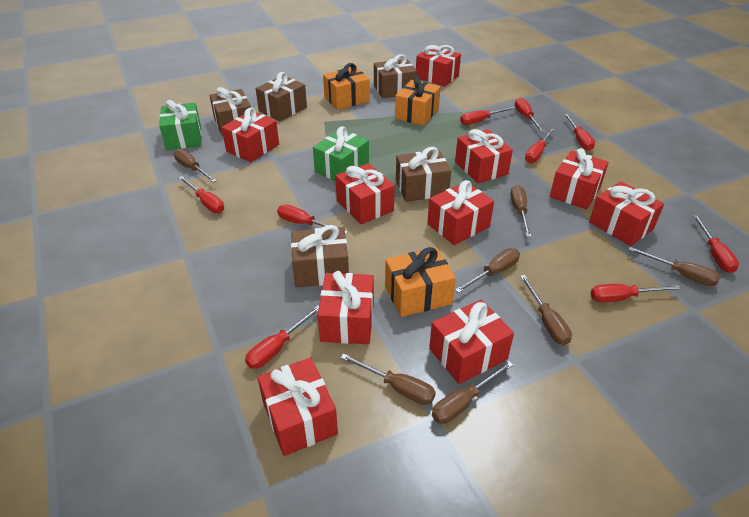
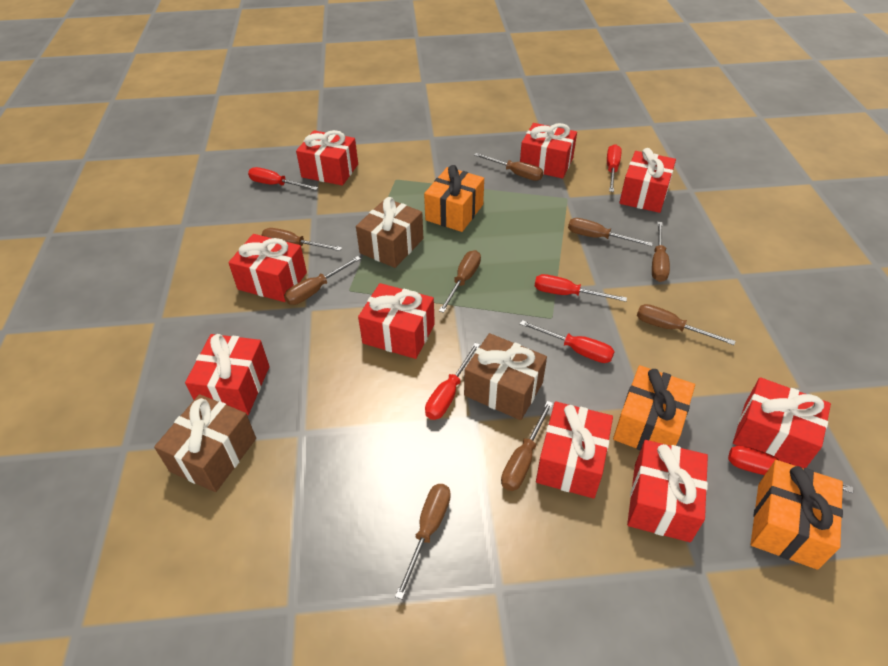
brown gift: 5 -> 3
brown screwdriver: 7 -> 9
green gift: 2 -> 0
red gift: 10 -> 9
red screwdriver: 9 -> 6

